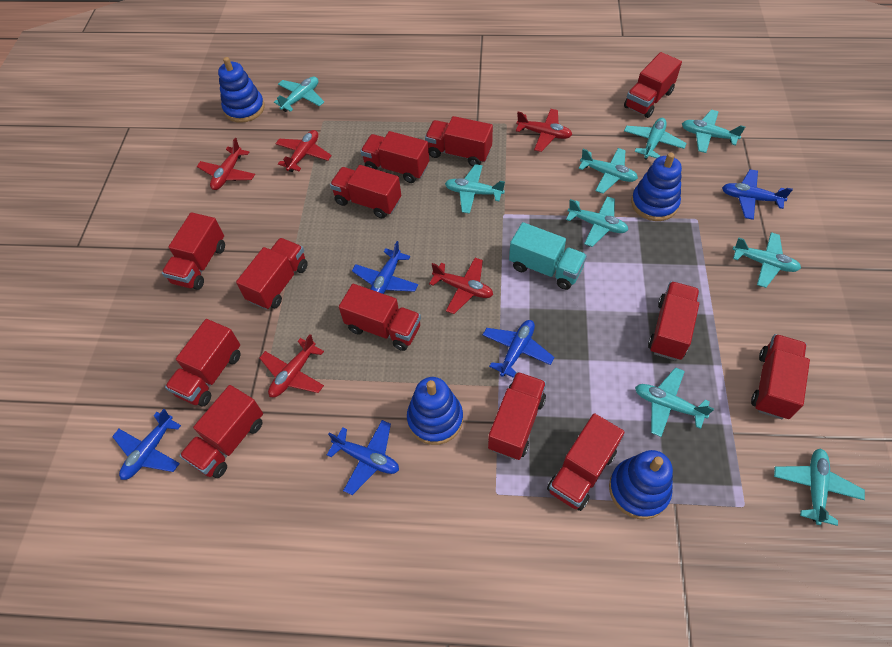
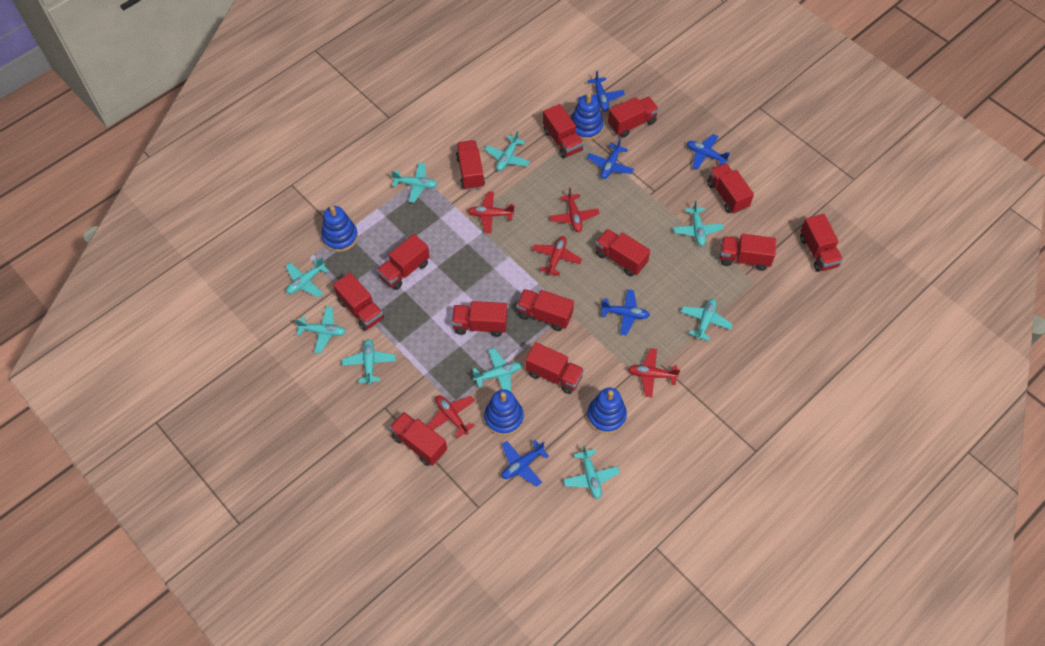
turquoise truck: 1 -> 0

